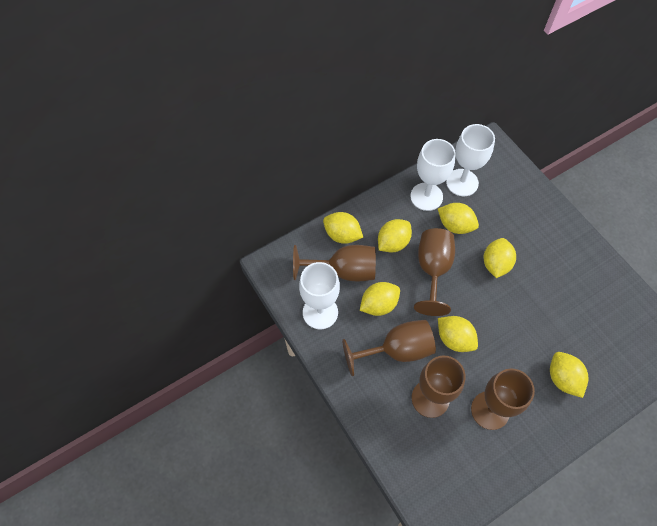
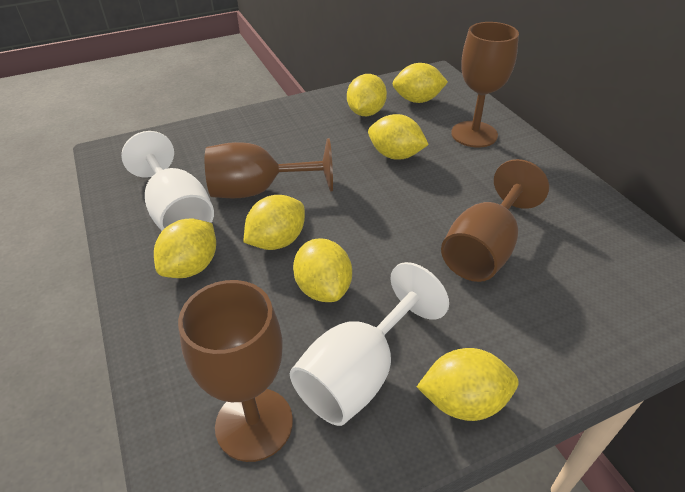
brown goblet: 5 -> 4
white goblet: 3 -> 2

